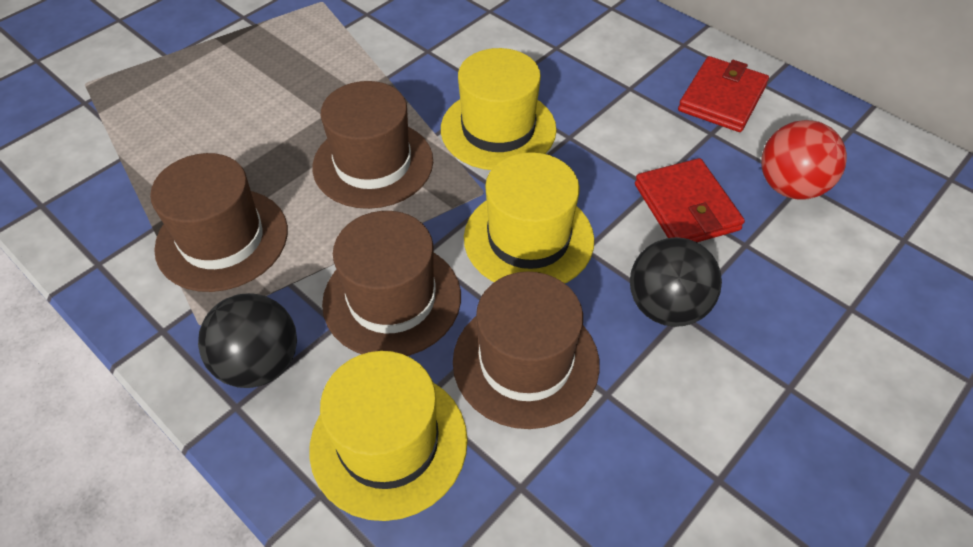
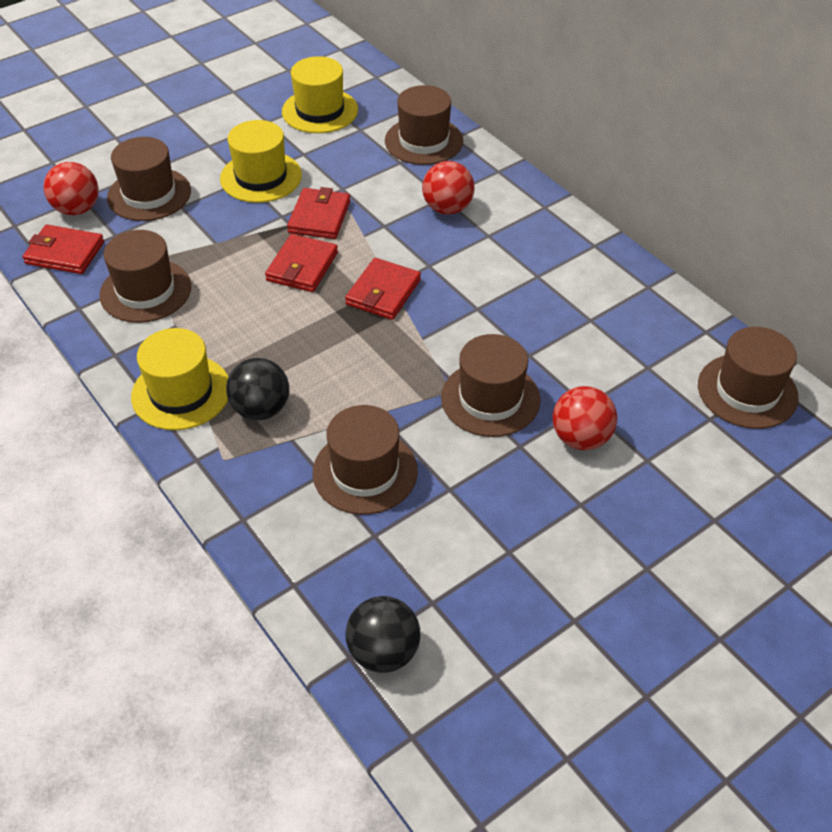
brown hat: 4 -> 6
red ball: 1 -> 3
red wallet: 2 -> 4

